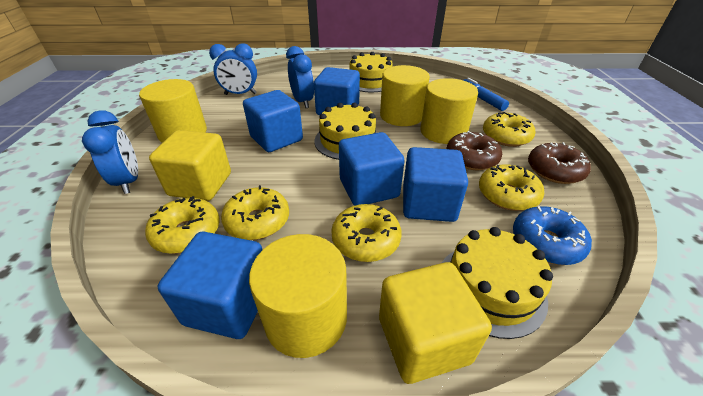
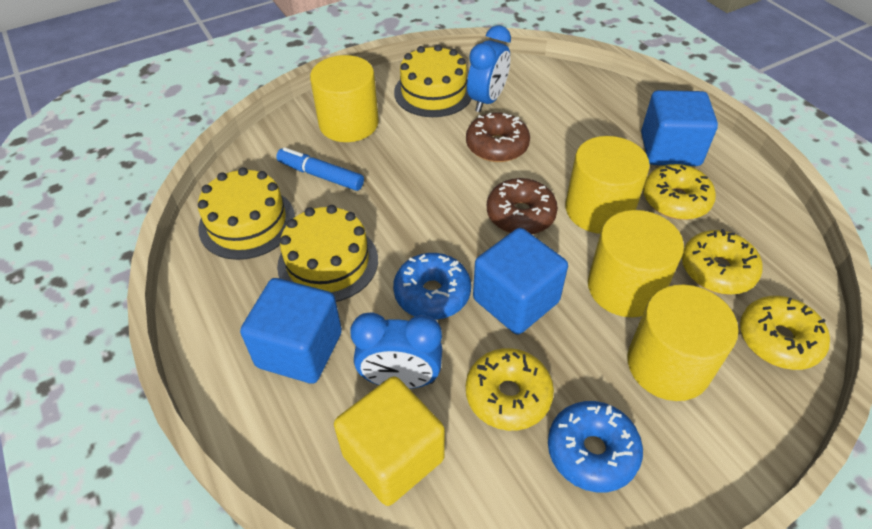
blue clock: 3 -> 2
blue cube: 5 -> 3
blue donut: 1 -> 2
yellow cube: 2 -> 1
yellow donut: 5 -> 4

